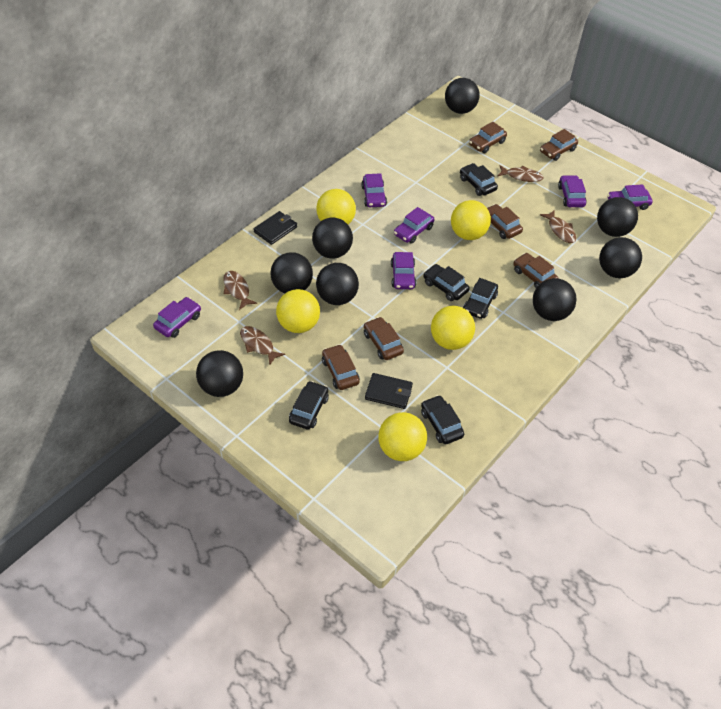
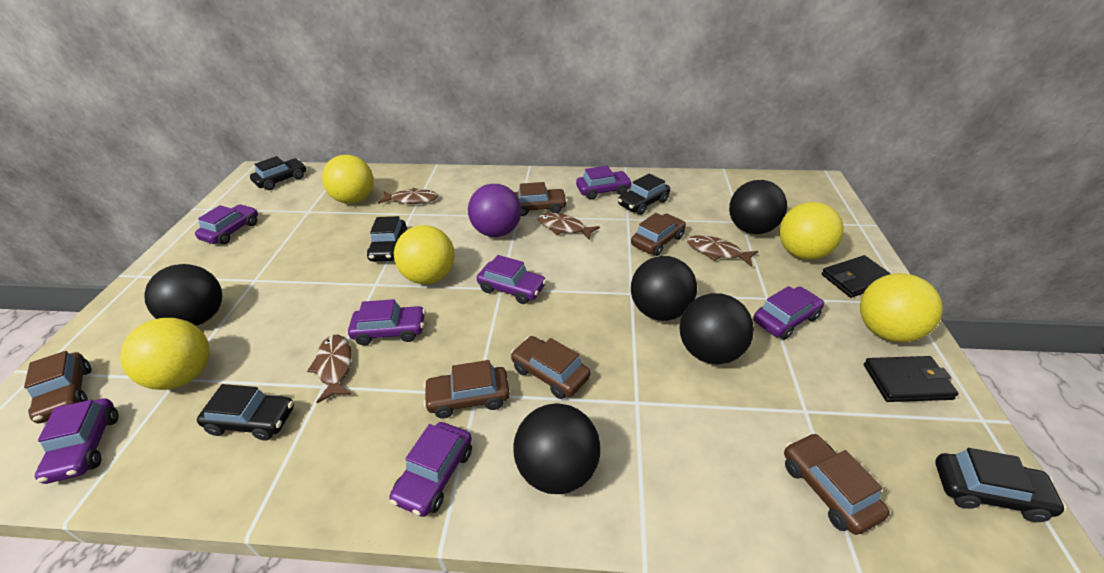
black ball: 8 -> 5
purple ball: 0 -> 1
purple car: 6 -> 7

